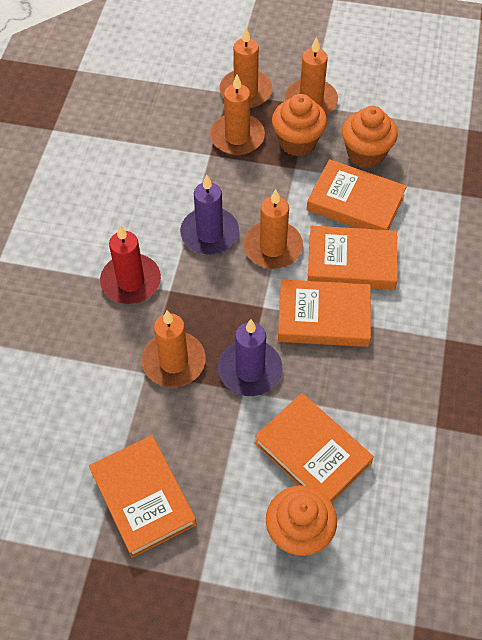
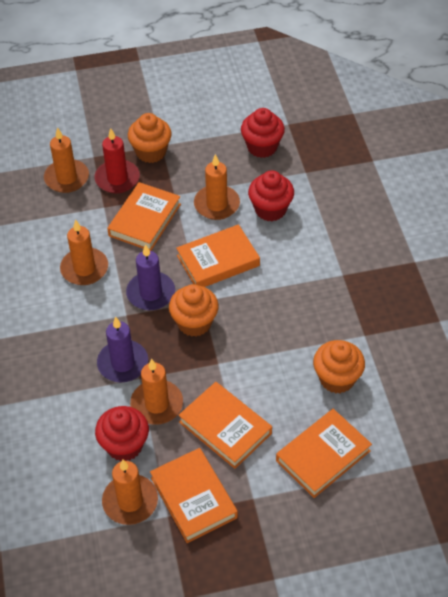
red cupcake: 0 -> 3

